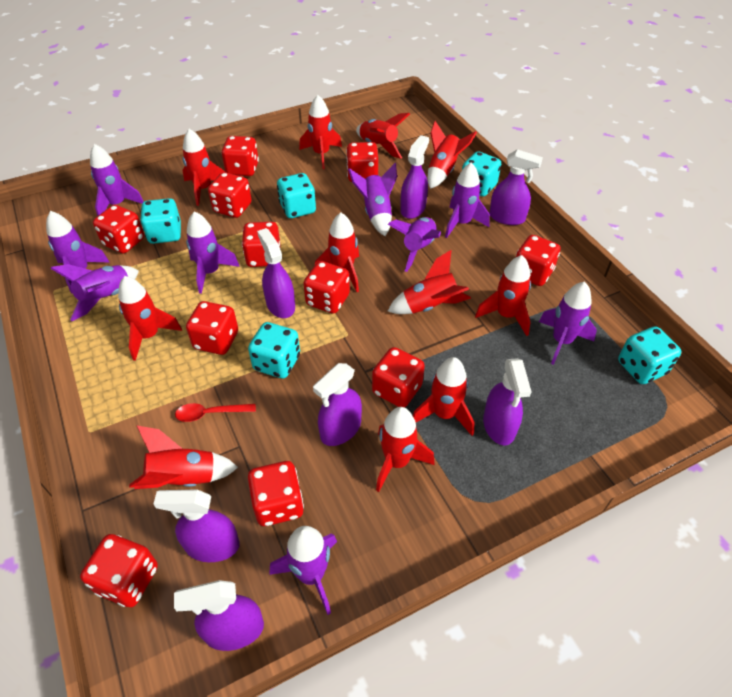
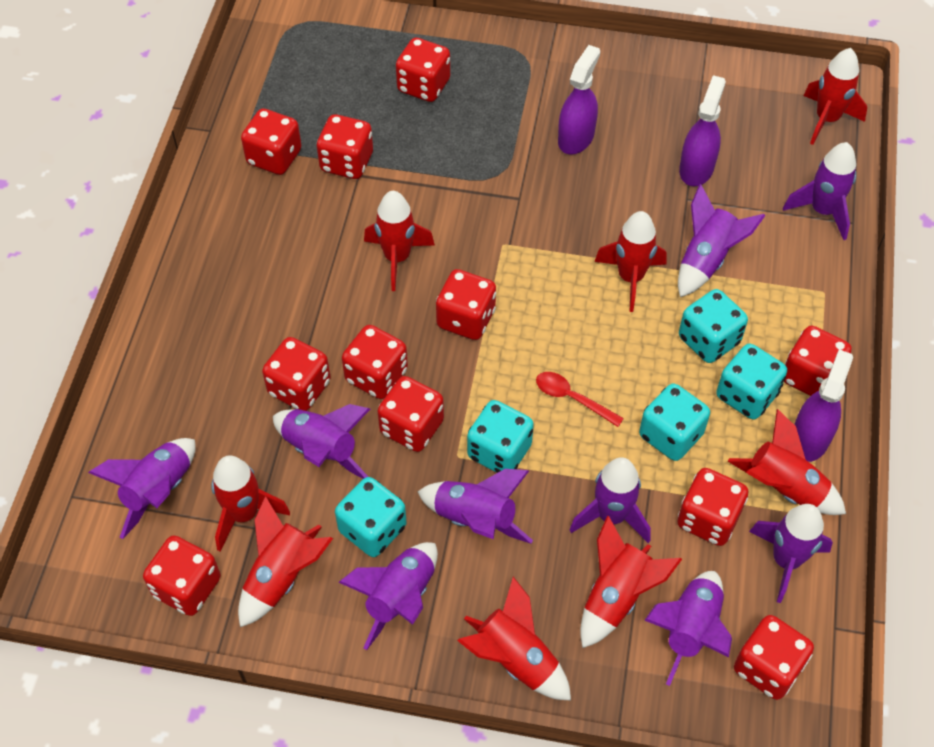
purple spray bottle: 7 -> 3
red rocket: 11 -> 8

